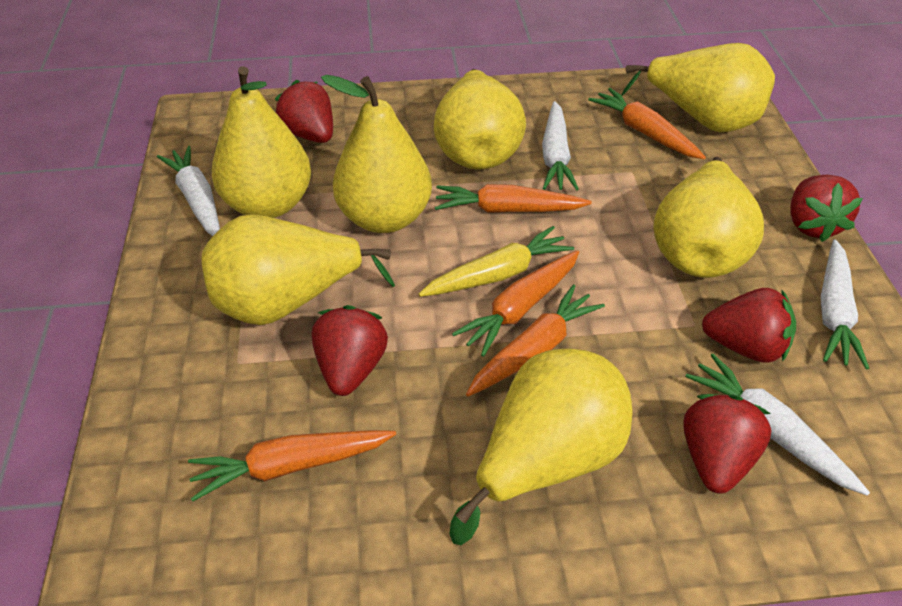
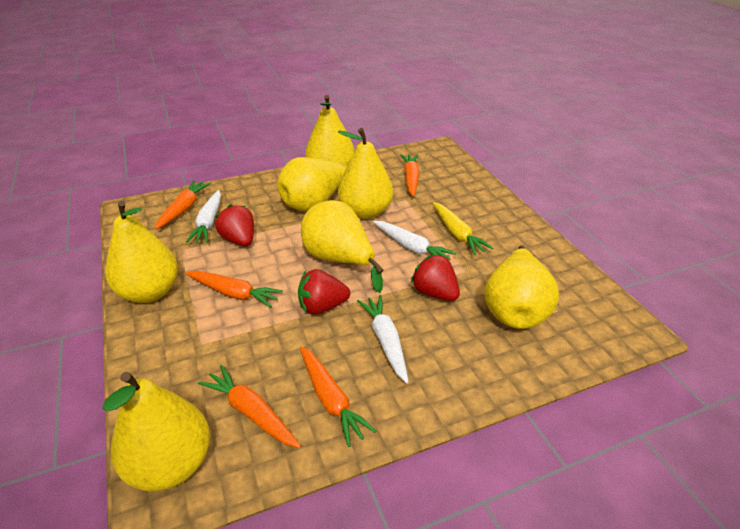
red strawberry: 5 -> 3
white carrot: 4 -> 3

